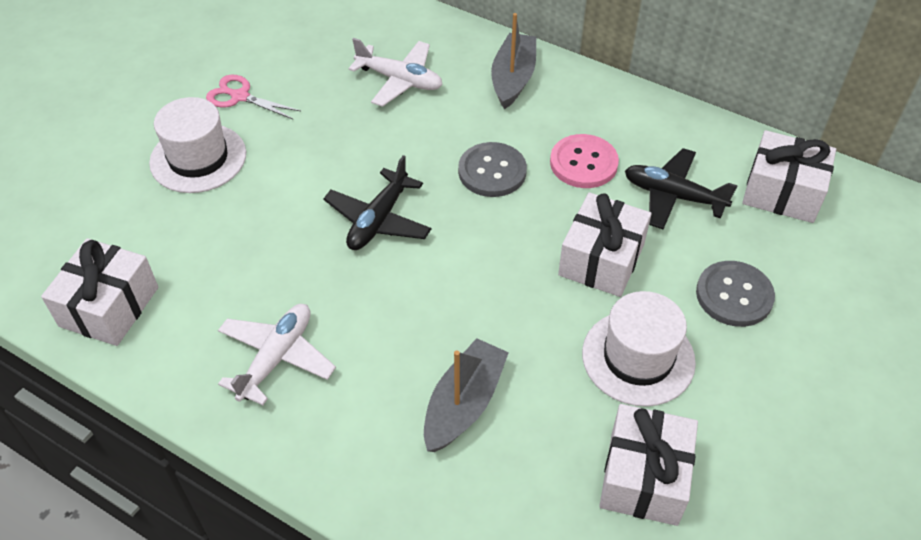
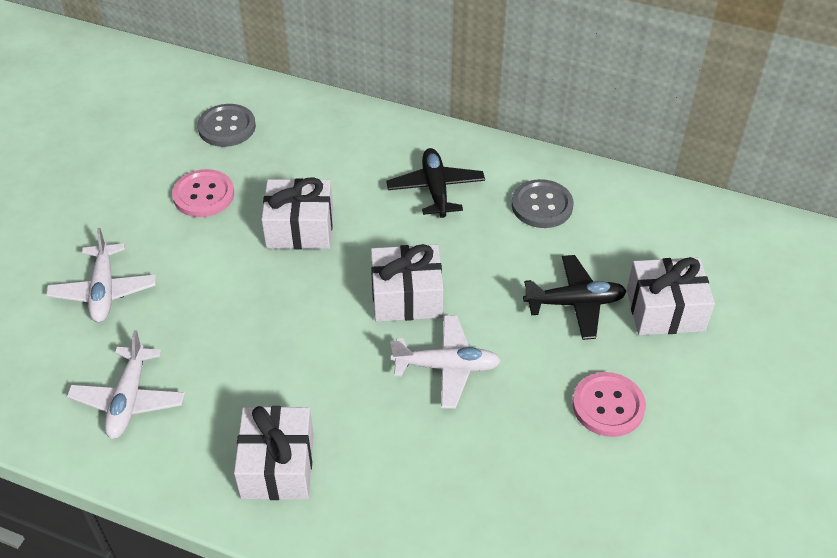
grey boat: 2 -> 0
pink button: 1 -> 2
pink scissors: 1 -> 0
white hat: 2 -> 0
white plane: 2 -> 3

